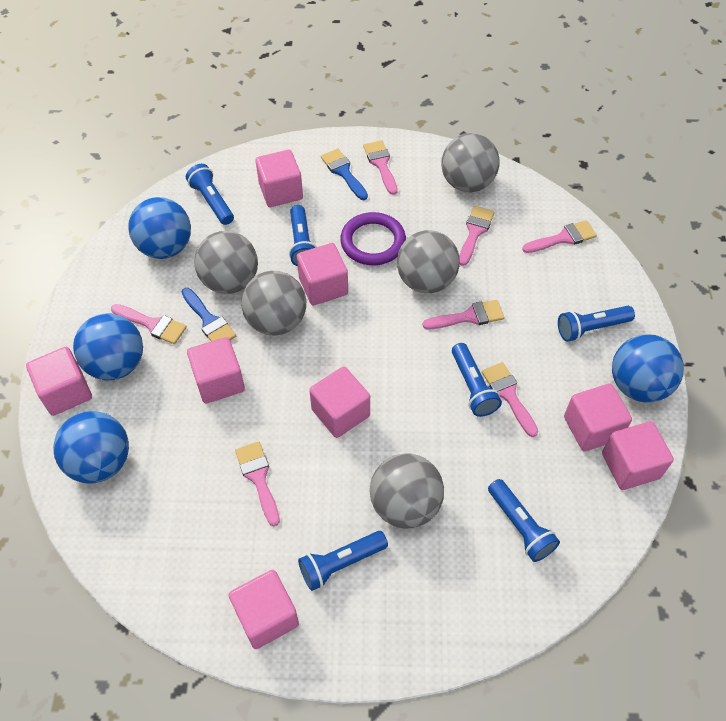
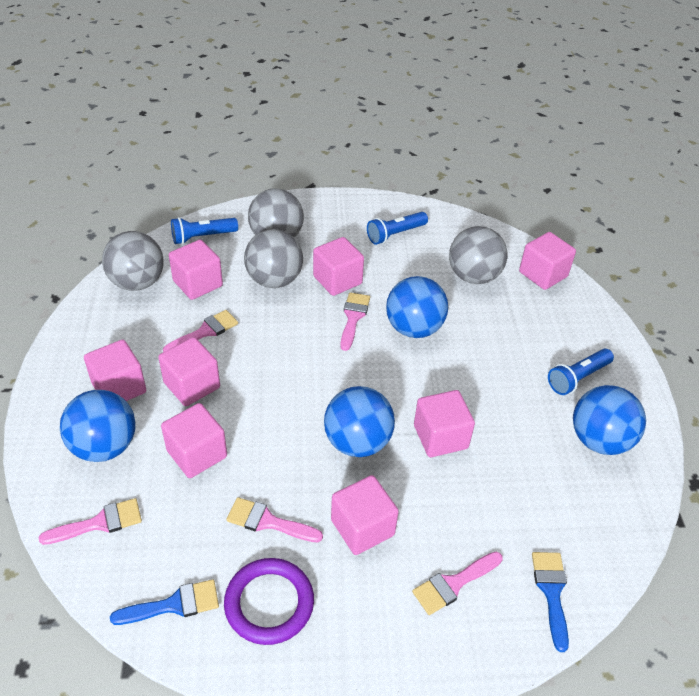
blue flashlight: 6 -> 3
grey ball: 5 -> 4
pink brush: 7 -> 5

